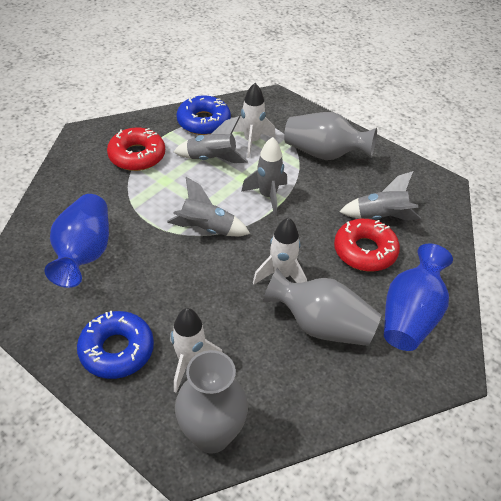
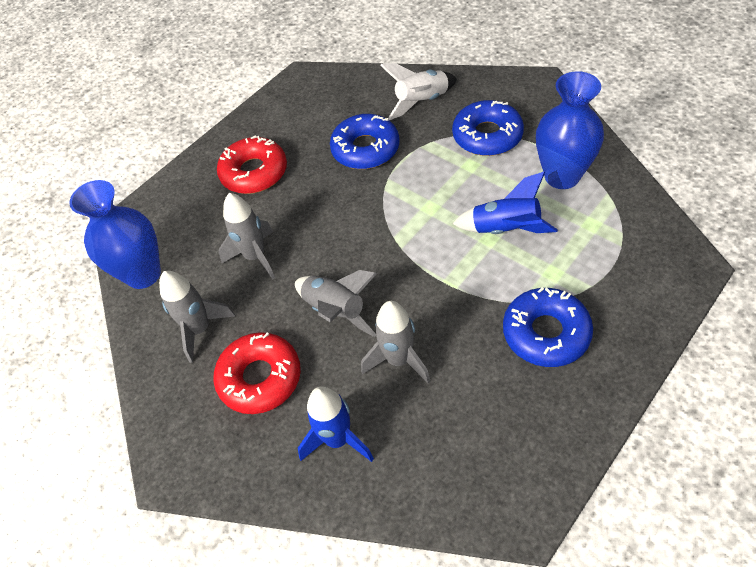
blue donut: 2 -> 3
blue rocket: 0 -> 2
grey vase: 3 -> 0
white rocket: 3 -> 1

